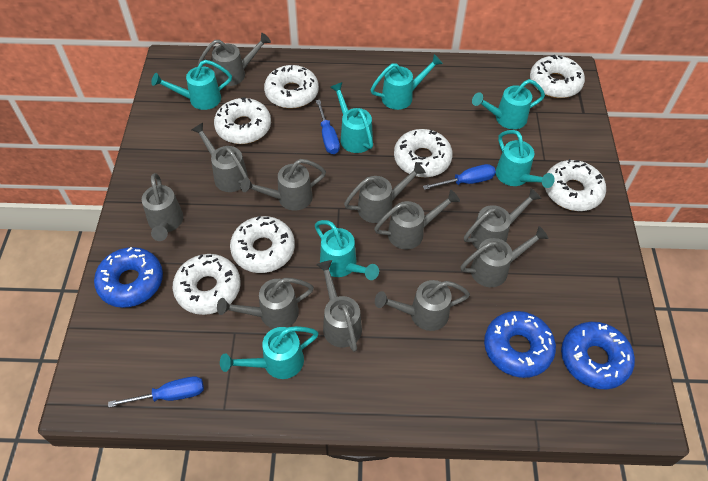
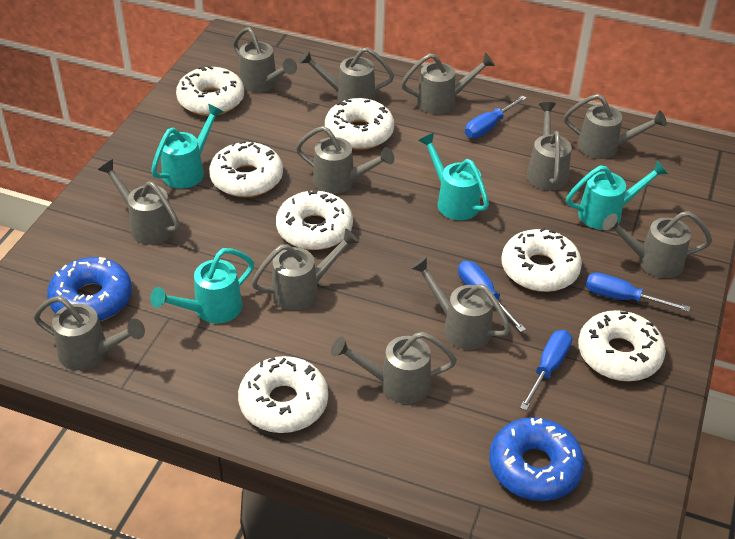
blue donut: 3 -> 2
blue screwdriver: 3 -> 4
grey watering can: 11 -> 12
turquoise watering can: 7 -> 4

